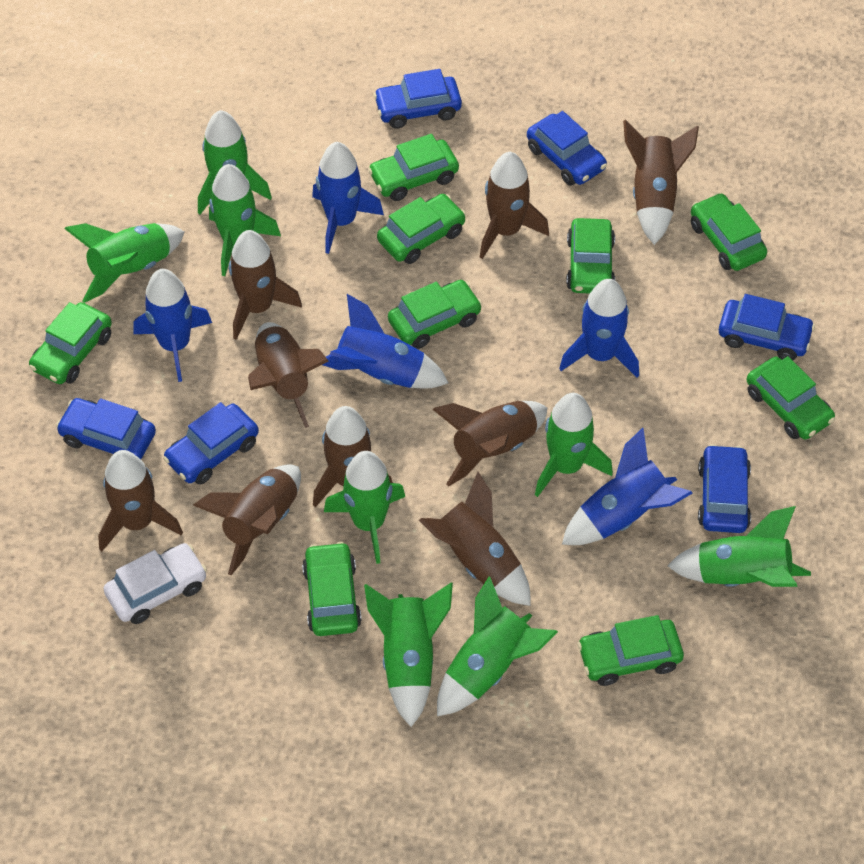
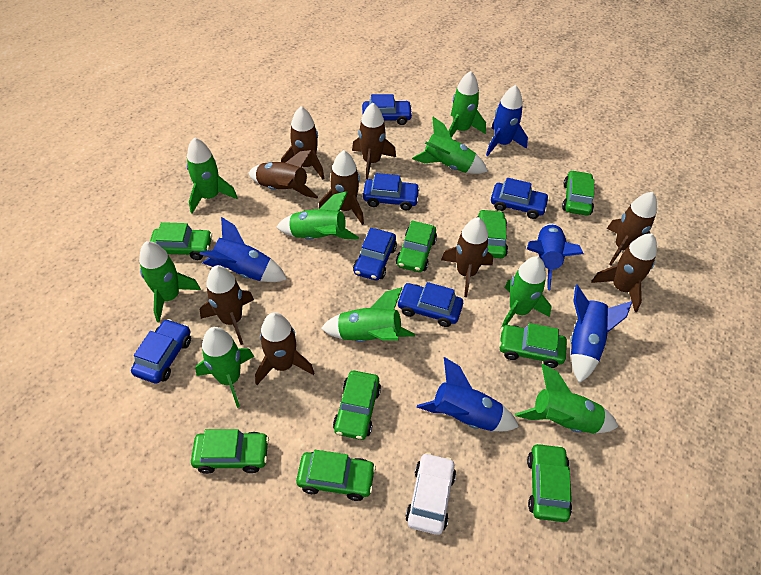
green rocket: 8 -> 9

